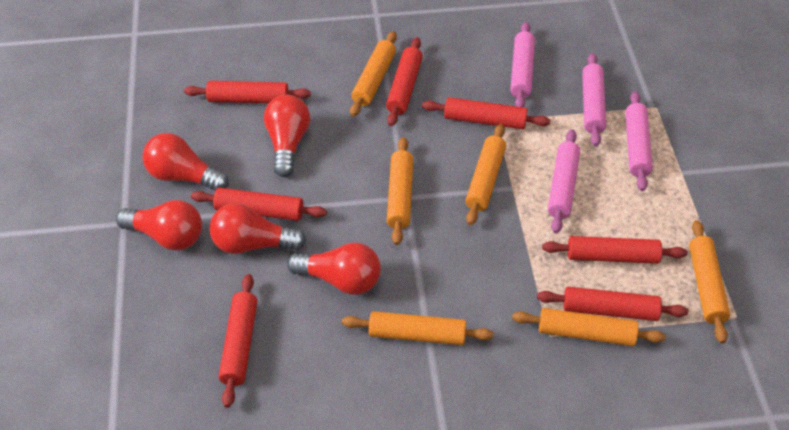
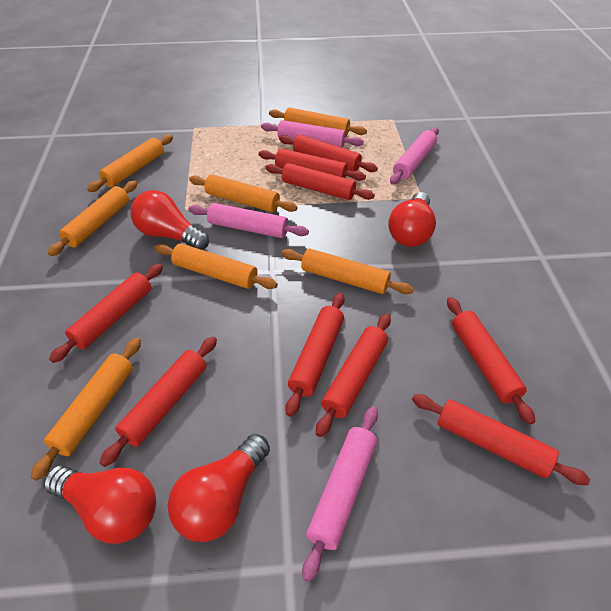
orange rolling pin: 6 -> 7
red light bulb: 5 -> 4
red rolling pin: 7 -> 9

